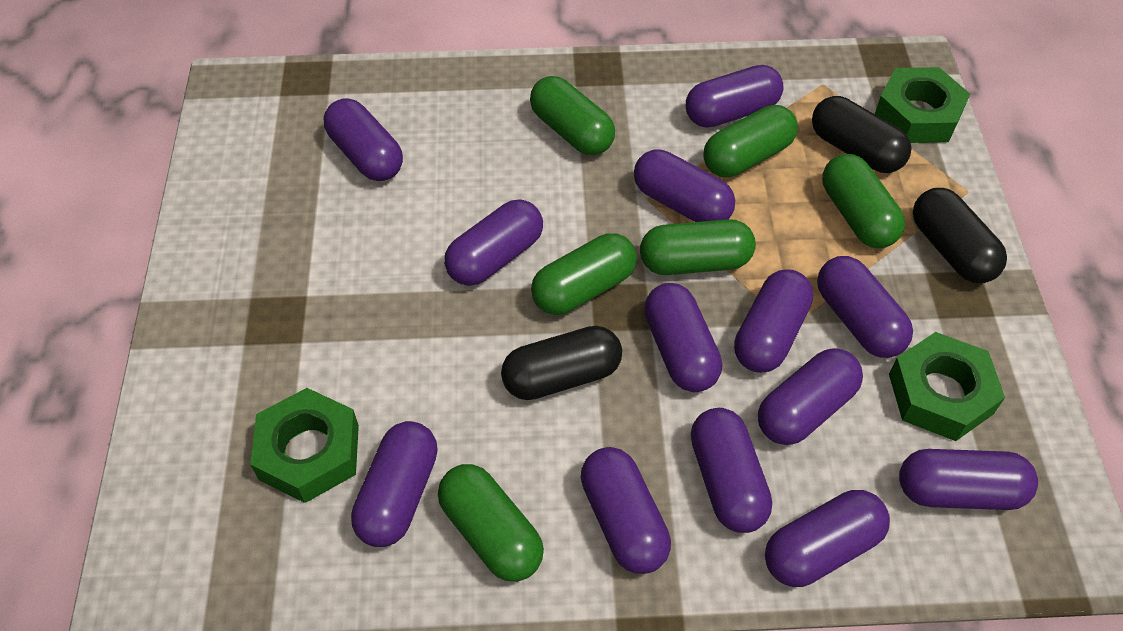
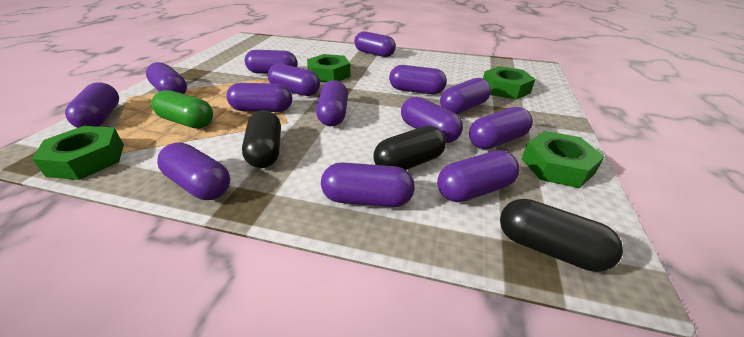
green capsule: 6 -> 1
green nut: 3 -> 4
purple capsule: 13 -> 14

